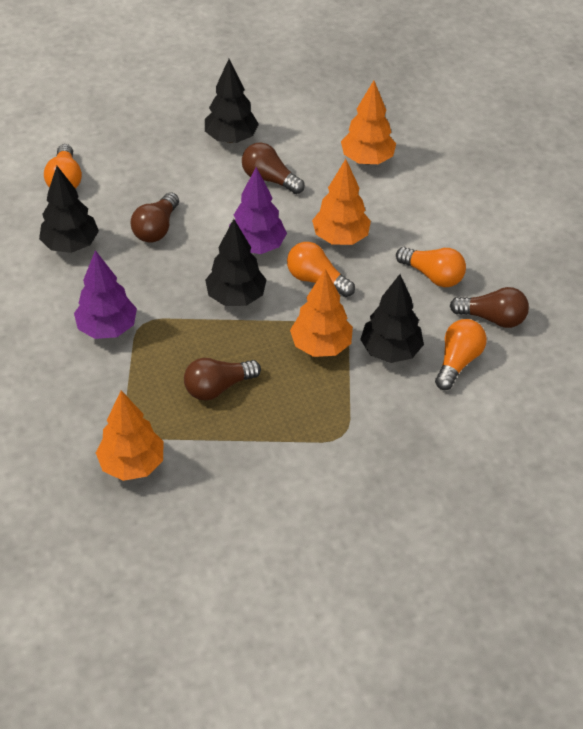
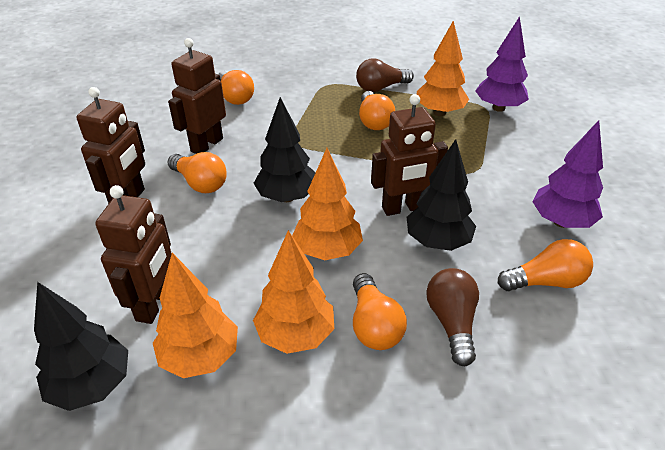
black tree: 4 -> 3
brown light bulb: 4 -> 2
brown robot: 0 -> 4
orange light bulb: 4 -> 5

